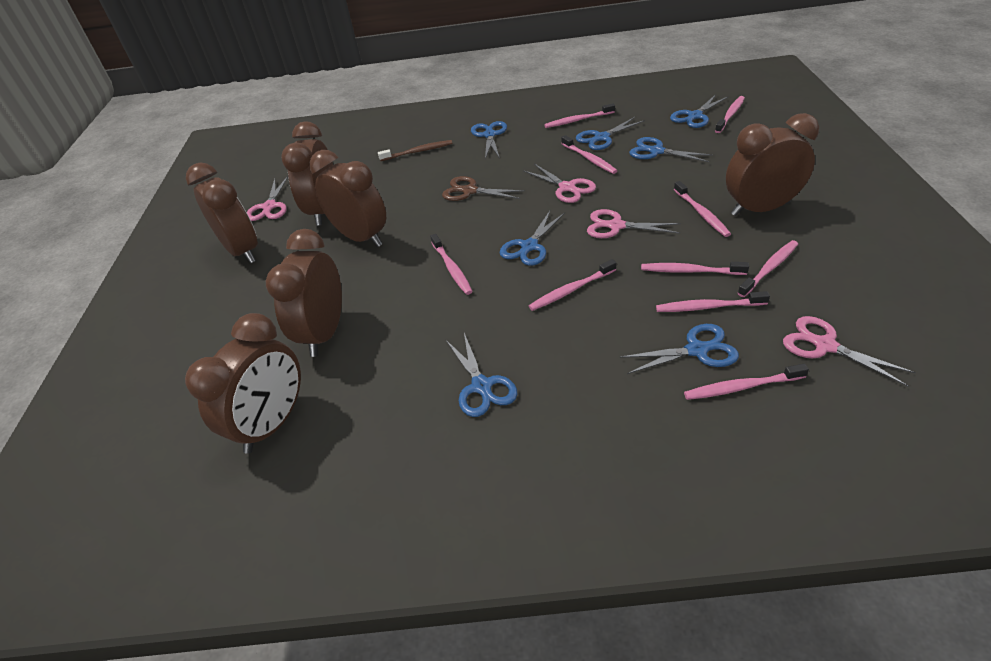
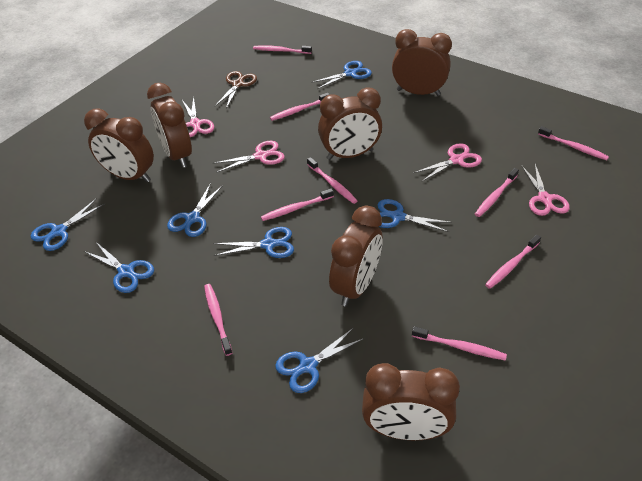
brown toothbrush: 1 -> 0
pink toothbrush: 10 -> 9

